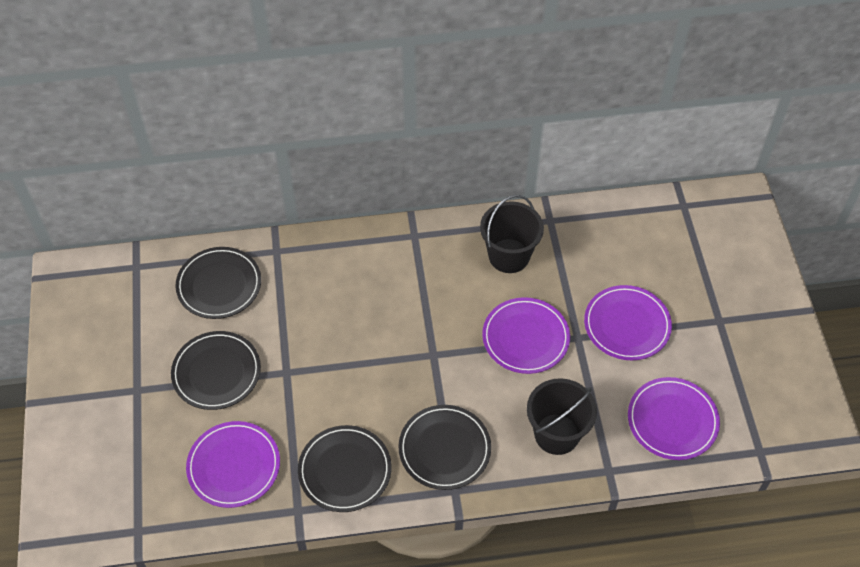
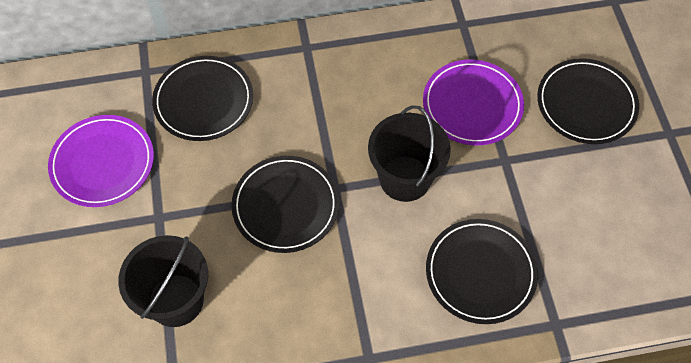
purple plate: 4 -> 2

